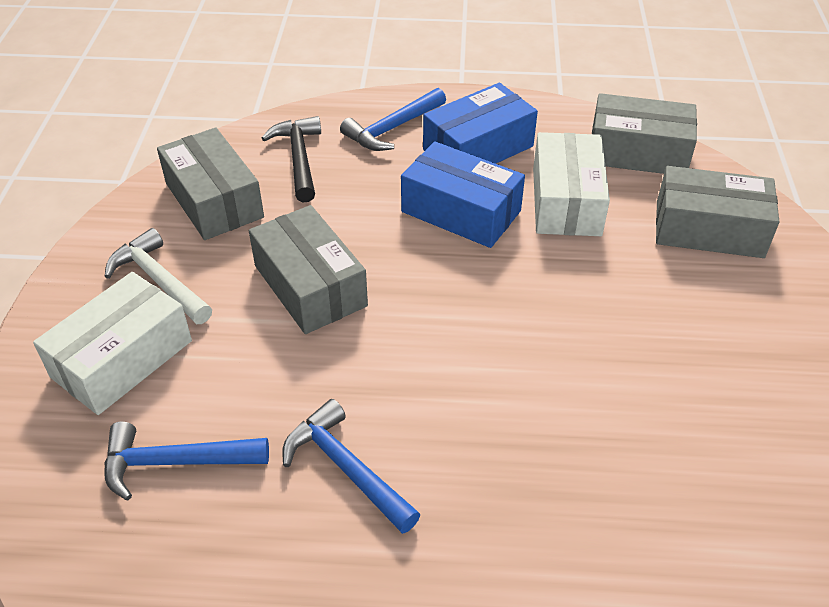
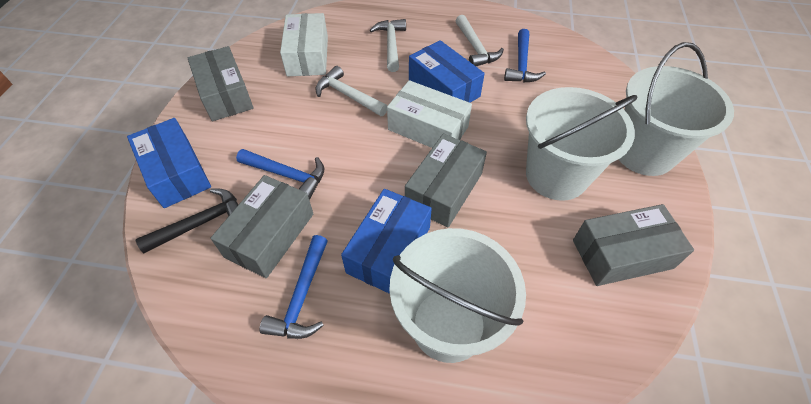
blue box: 2 -> 3
white bucket: 0 -> 3
white hammer: 1 -> 3

